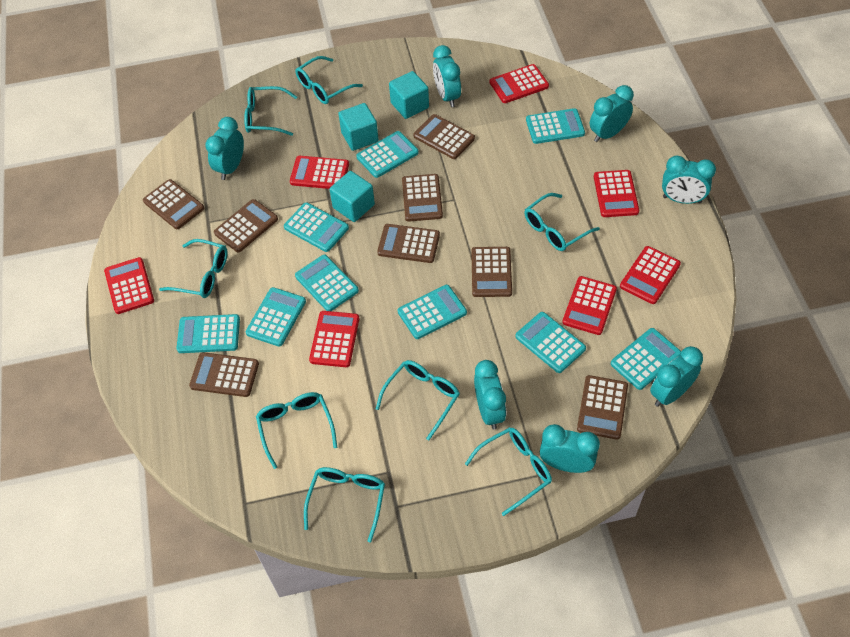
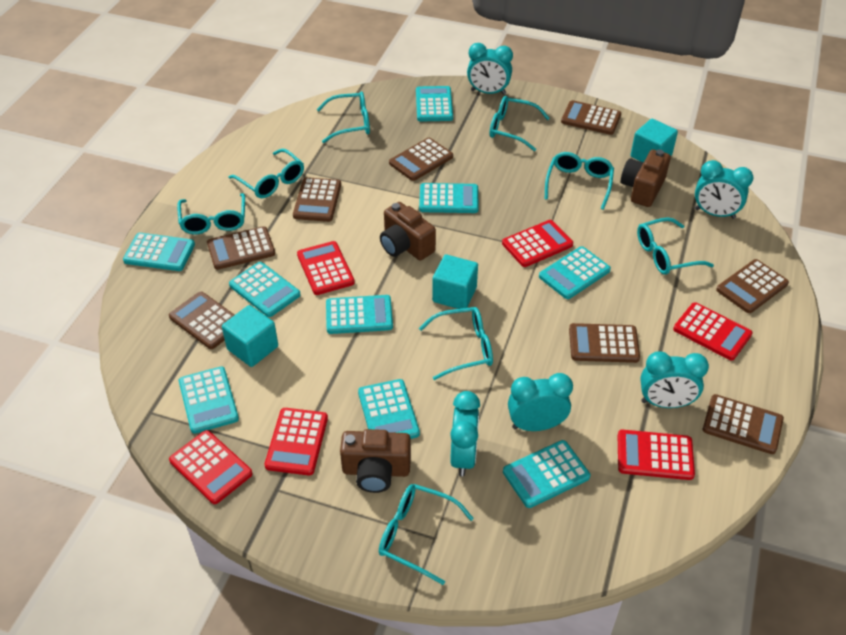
brown camera: 0 -> 3
red calculator: 7 -> 6
turquoise clock: 7 -> 5

